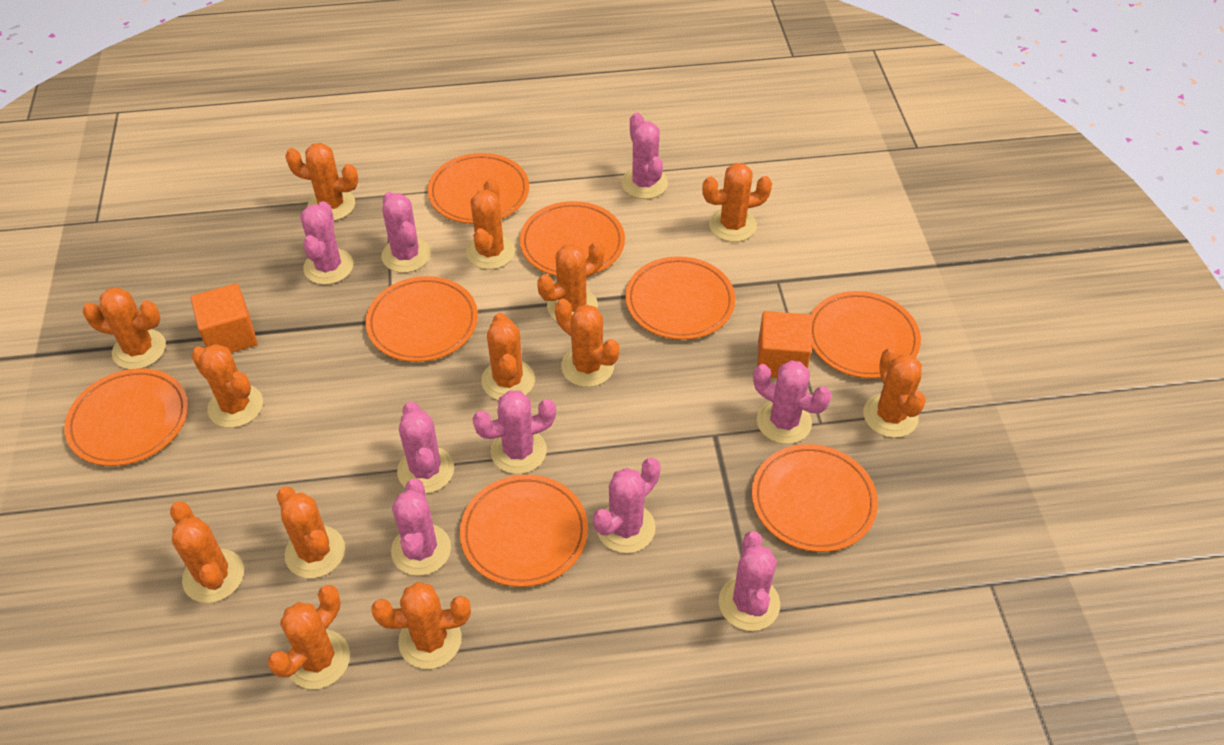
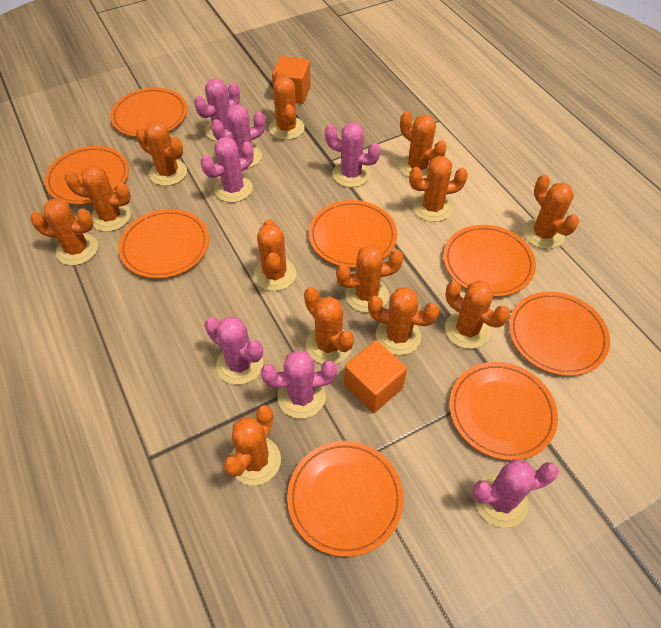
pink cactus: 9 -> 7

